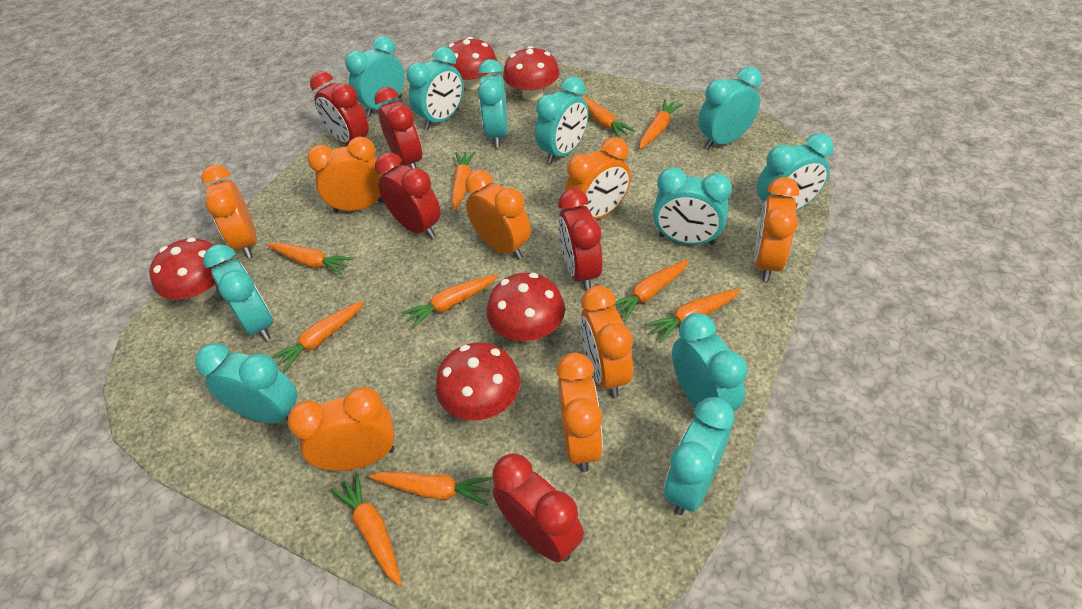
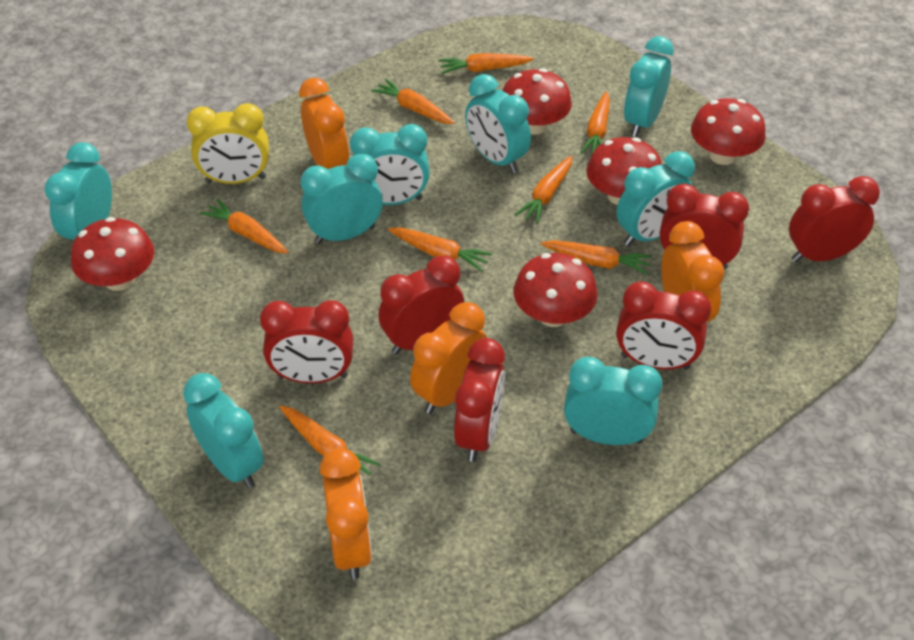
orange carrot: 10 -> 8
orange clock: 8 -> 4
red clock: 5 -> 6
turquoise clock: 11 -> 8
yellow clock: 0 -> 1

